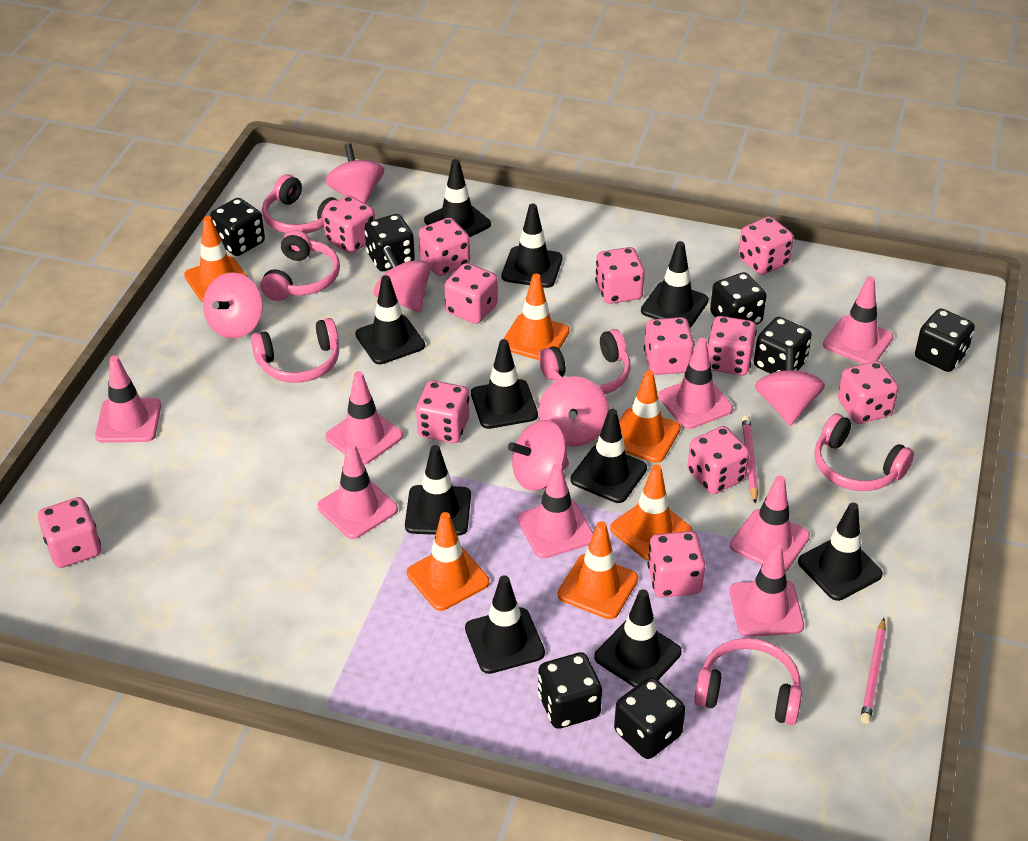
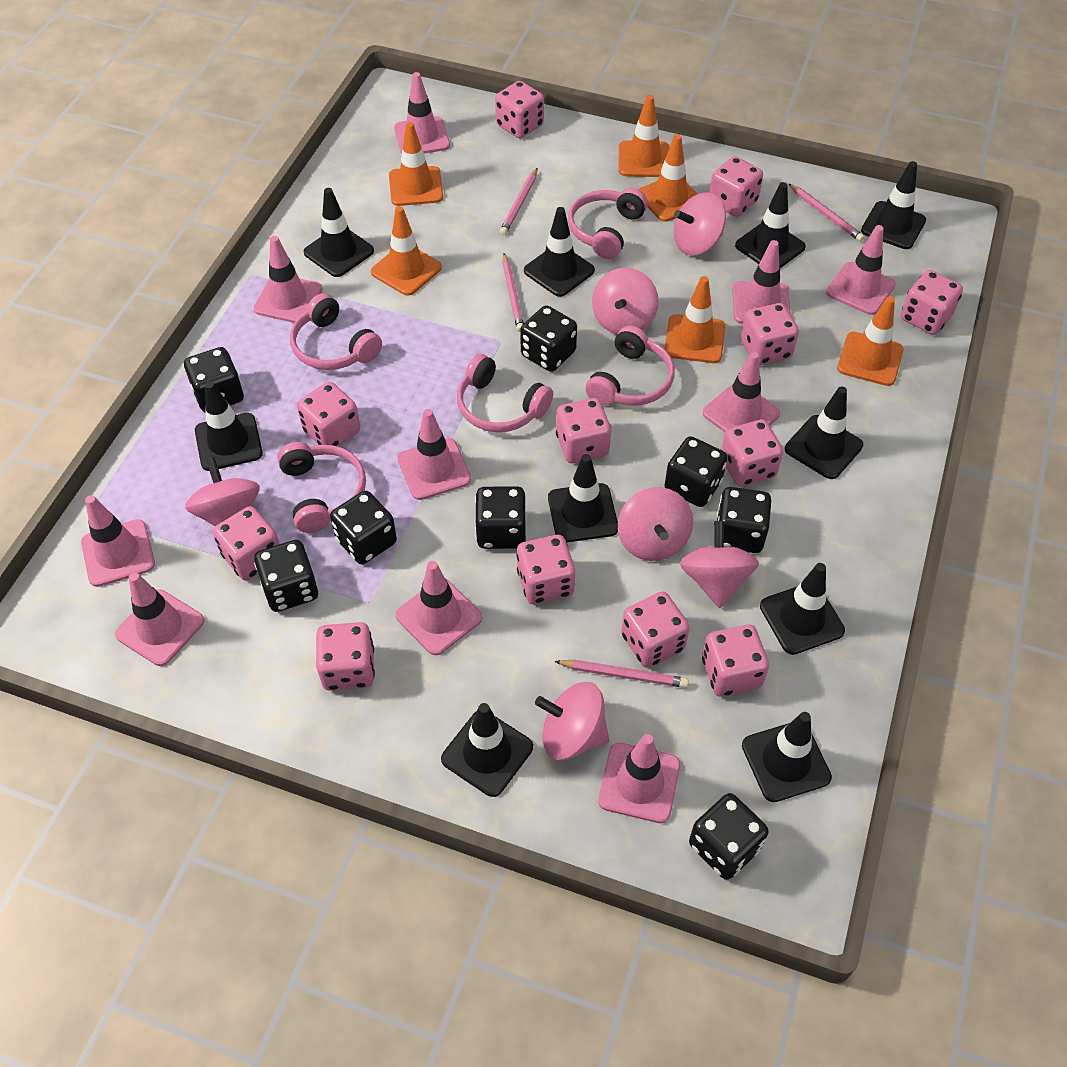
black dice: 7 -> 8
pink headphones: 6 -> 5
pink pencil: 2 -> 4
pink traffic cone: 8 -> 10

